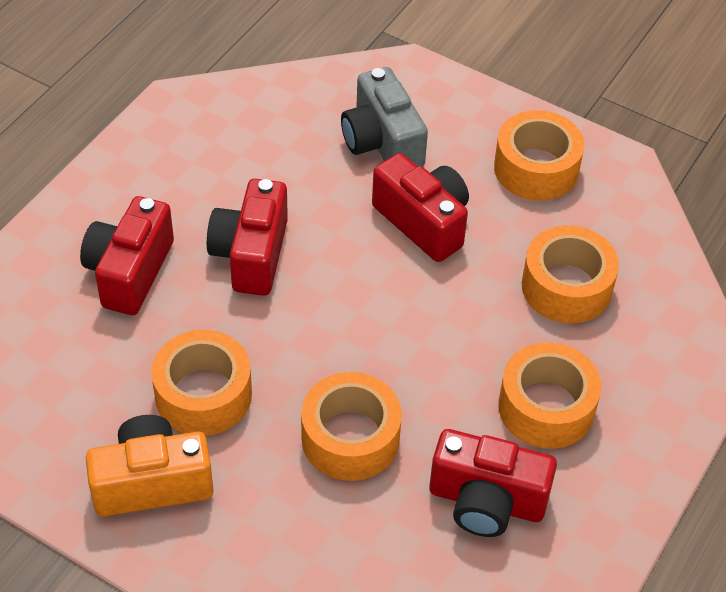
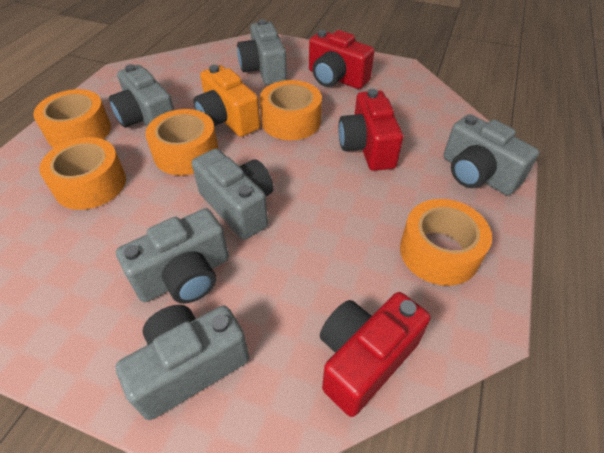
grey camera: 1 -> 6
red camera: 4 -> 3

